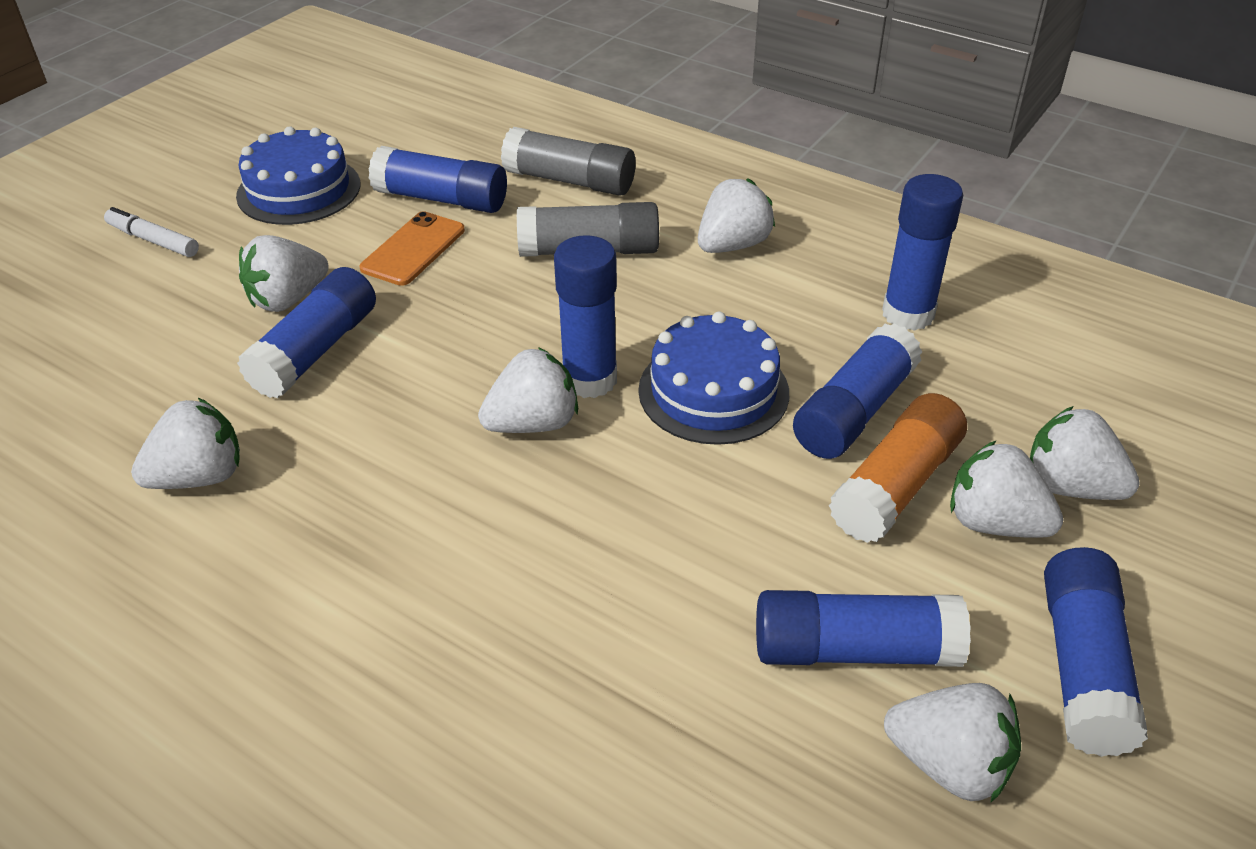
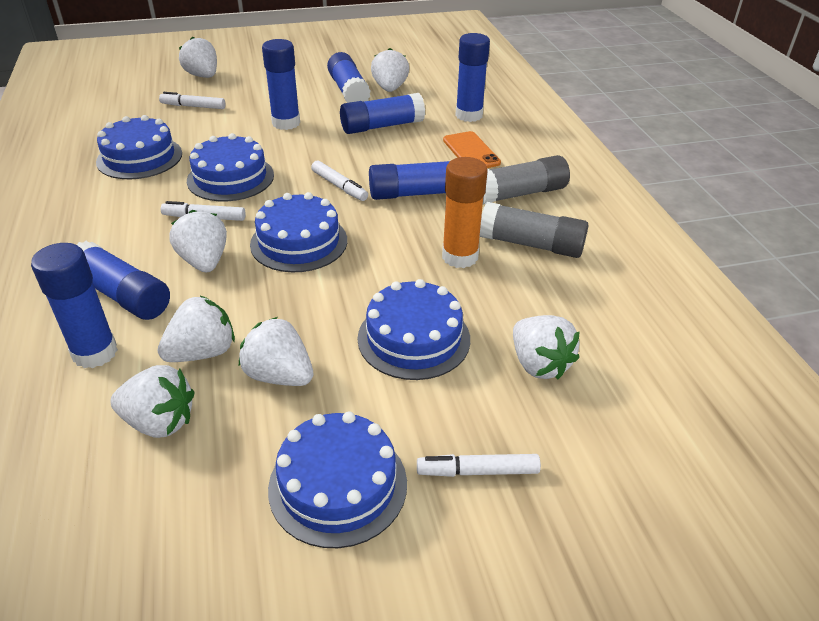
blue cake: 2 -> 5
white marker: 1 -> 4

